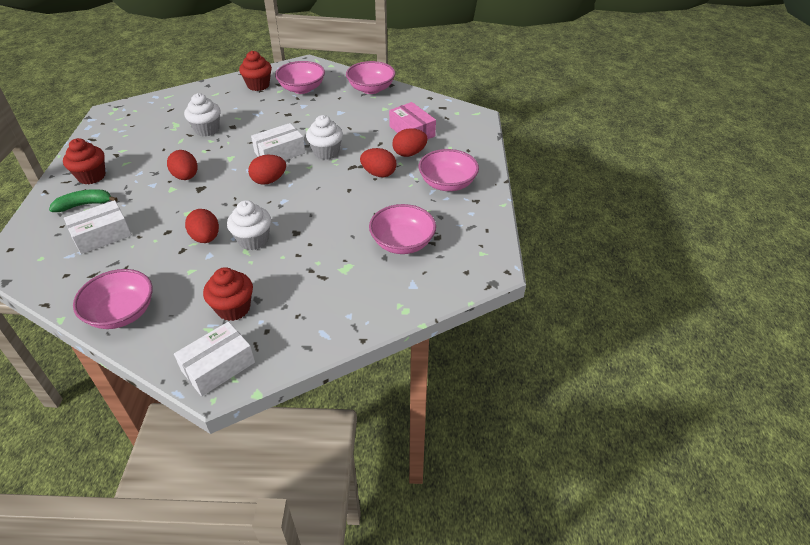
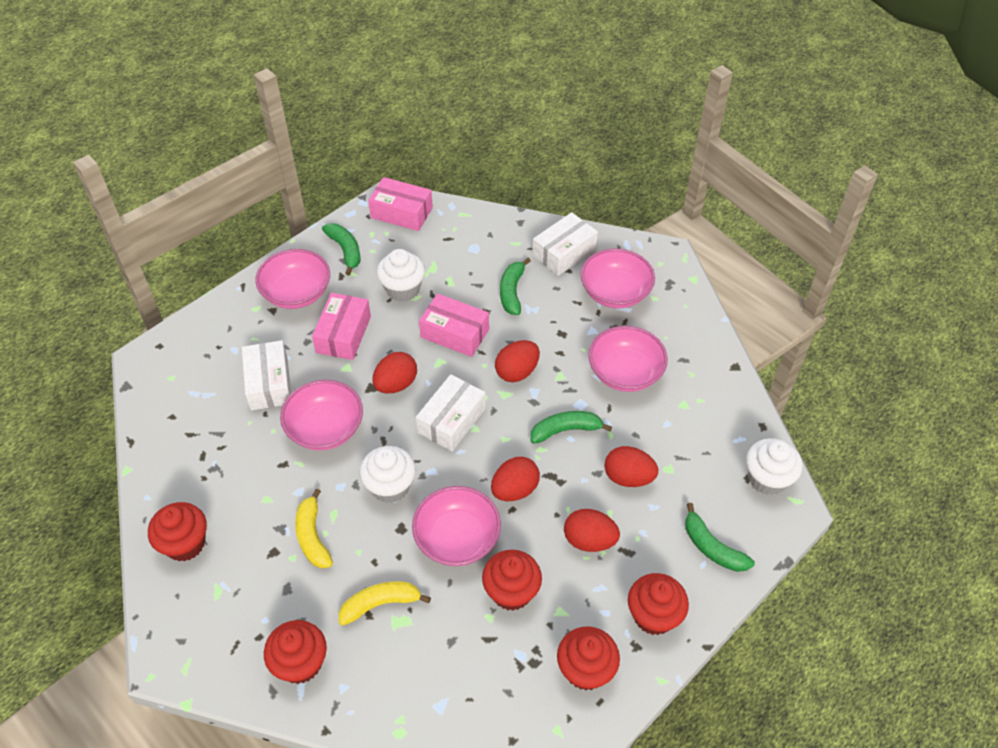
green banana: 1 -> 4
pink box: 1 -> 3
red cupcake: 3 -> 5
yellow banana: 0 -> 2

